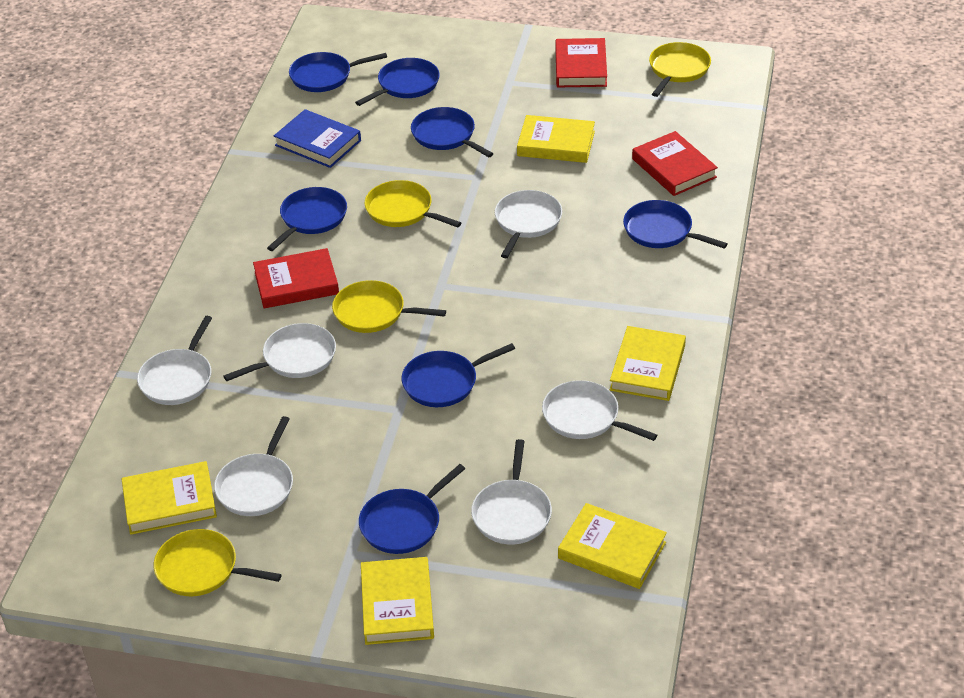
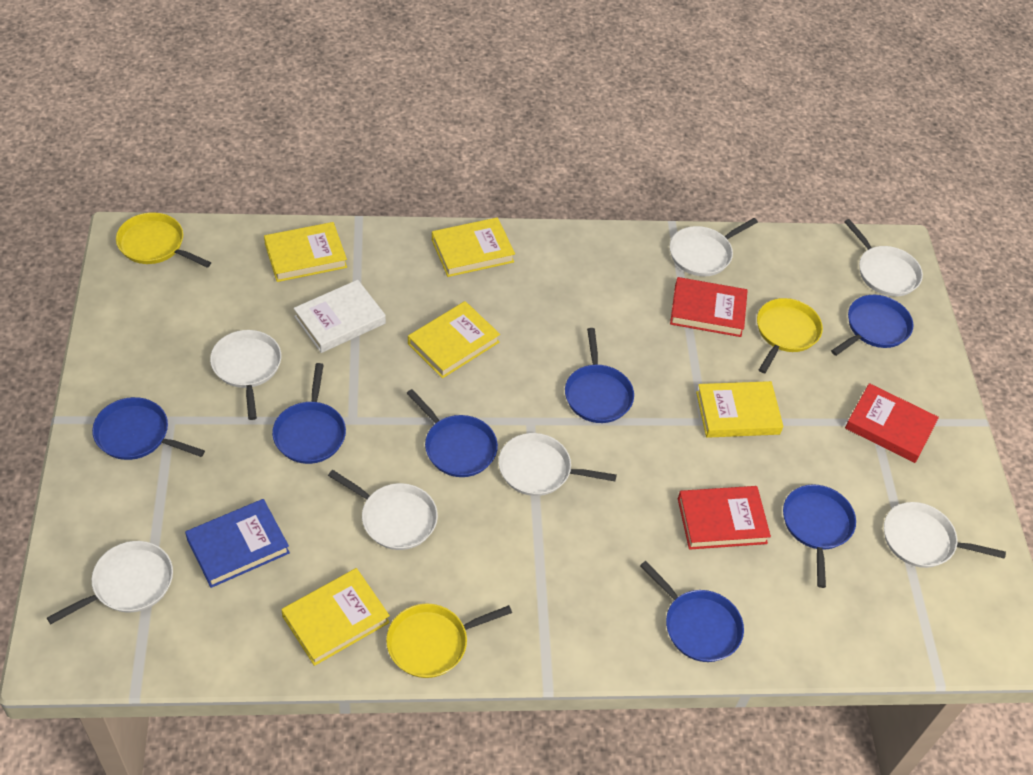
white book: 0 -> 1
white pan: 6 -> 7
yellow pan: 4 -> 3

